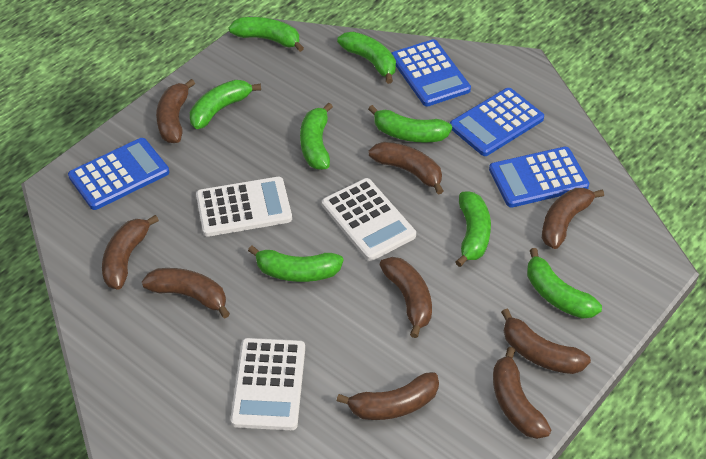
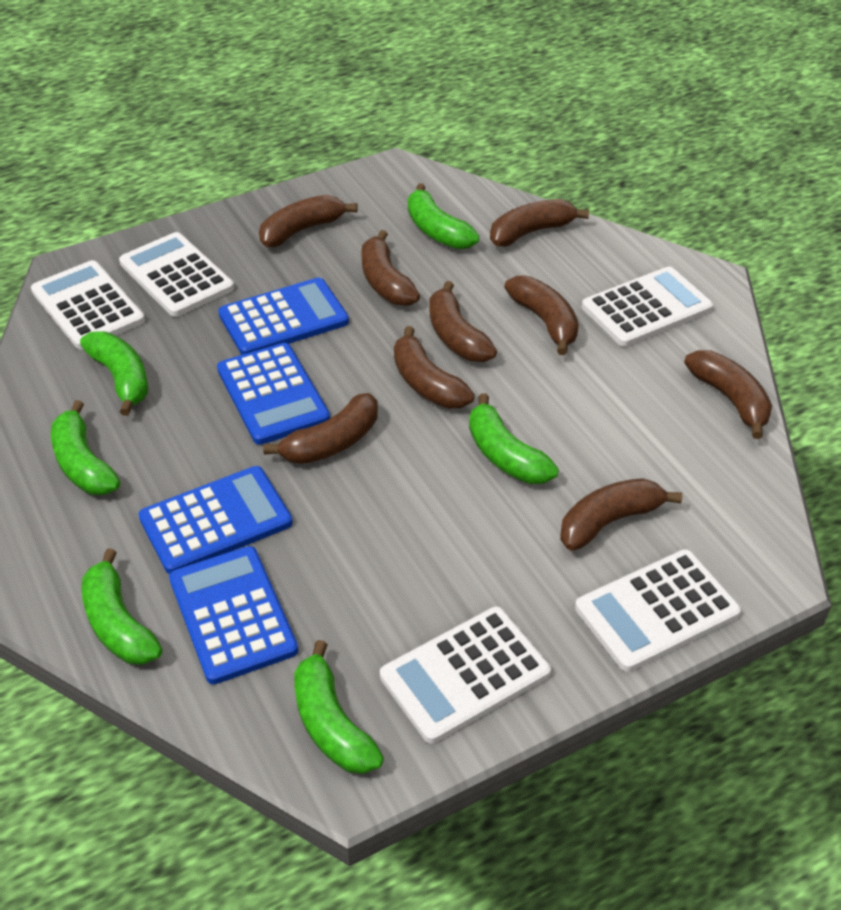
green banana: 8 -> 6
white calculator: 3 -> 5

